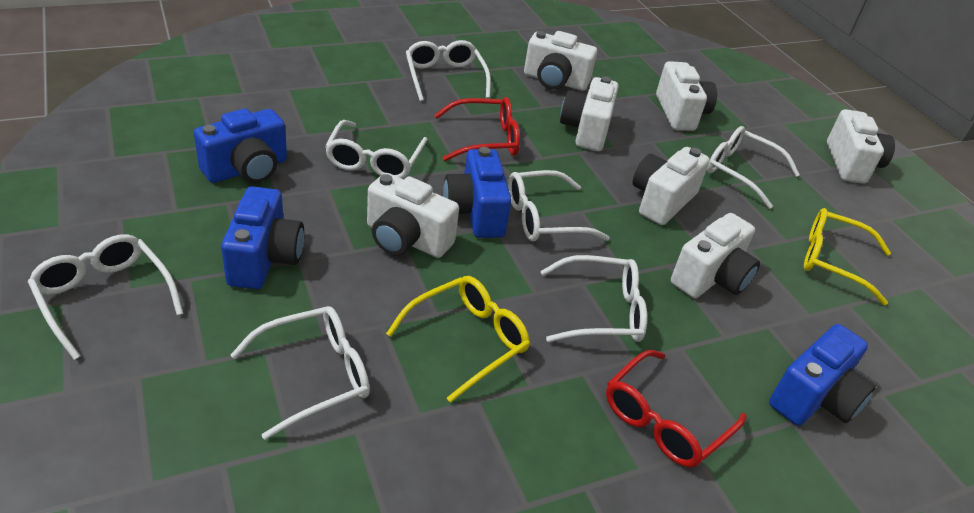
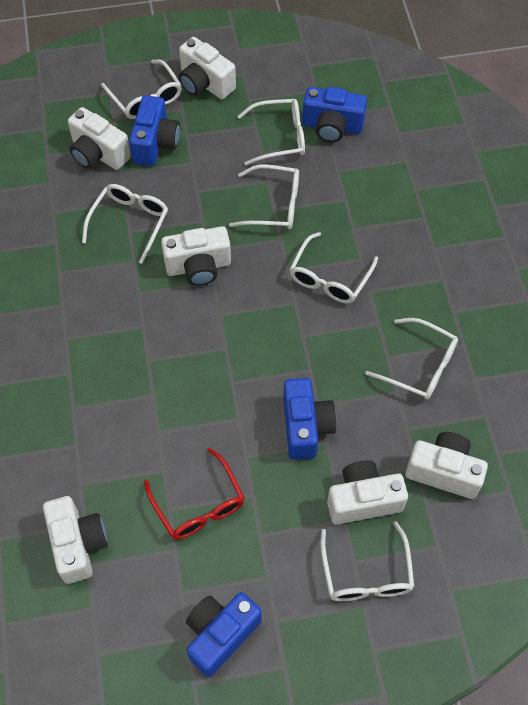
red glasses: 2 -> 1
white camera: 7 -> 6
yellow glasses: 2 -> 0

